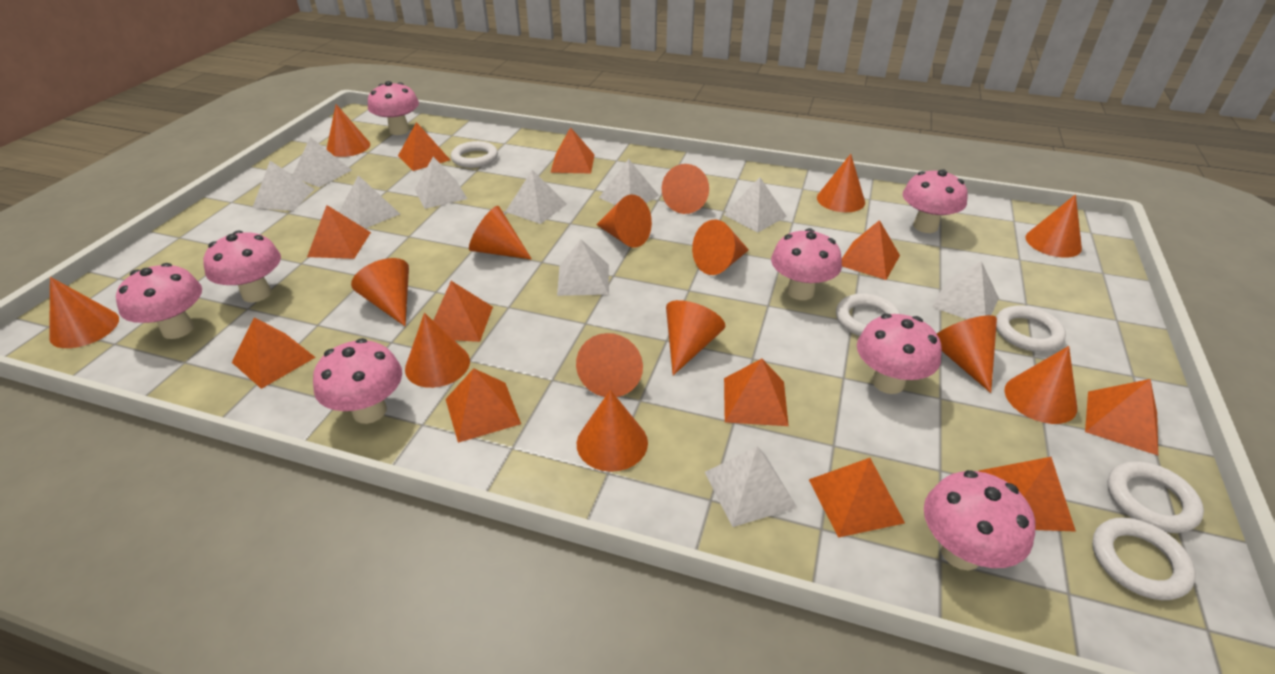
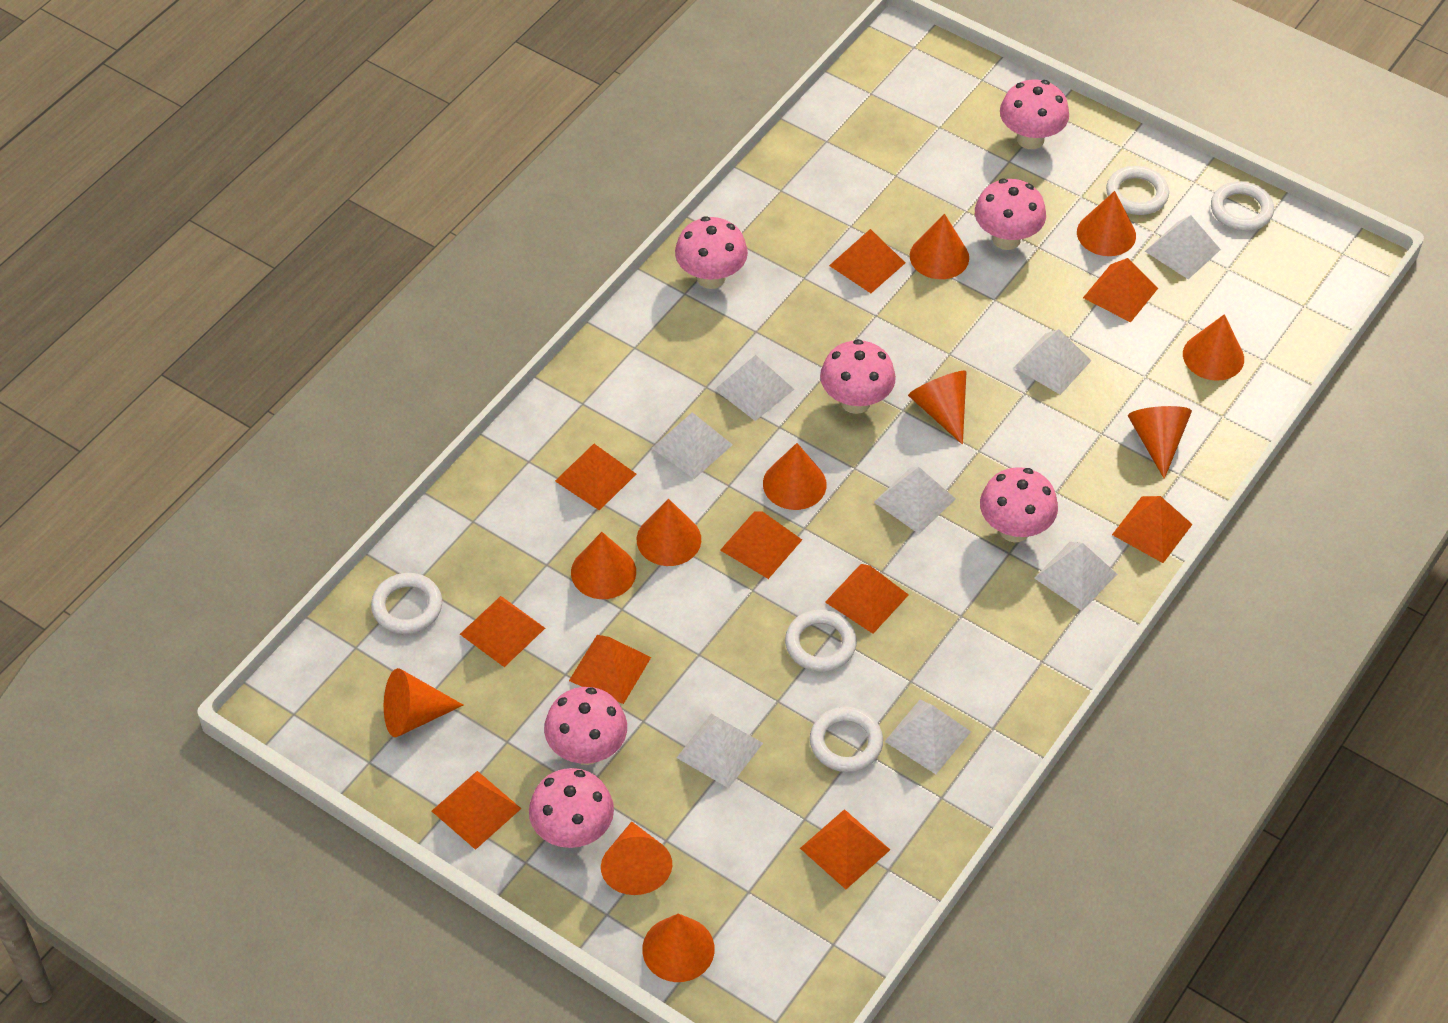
orange cone: 15 -> 11
orange pyramid: 11 -> 10
pink mushroom: 8 -> 7
white pyramid: 10 -> 8

